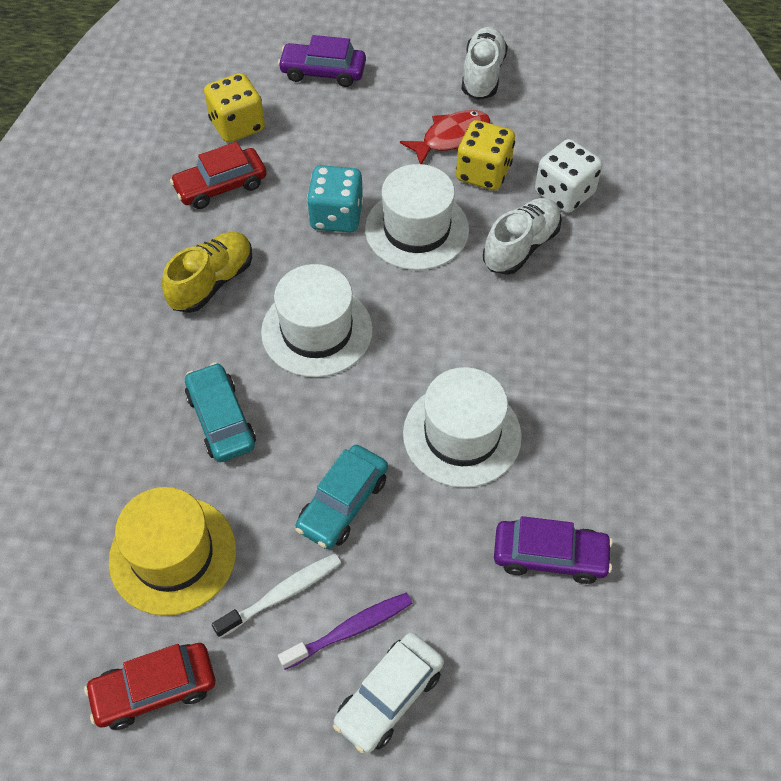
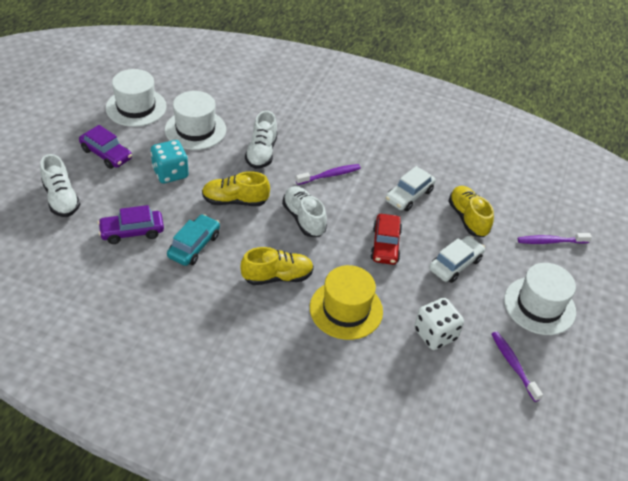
purple toothbrush: 1 -> 3
red car: 2 -> 1
red fish: 1 -> 0
turquoise car: 2 -> 1
white car: 1 -> 2
white shoe: 2 -> 3
white toothbrush: 1 -> 0
yellow dice: 2 -> 0
yellow shoe: 1 -> 3

